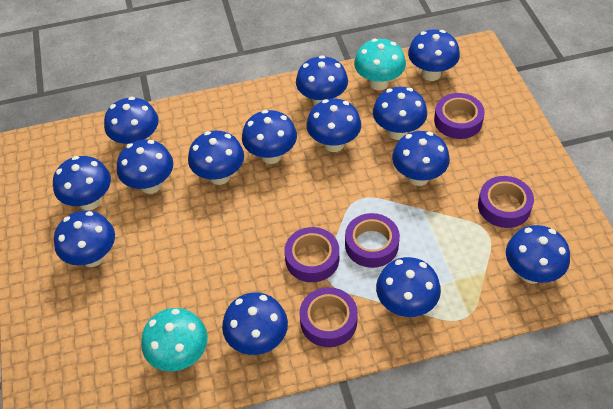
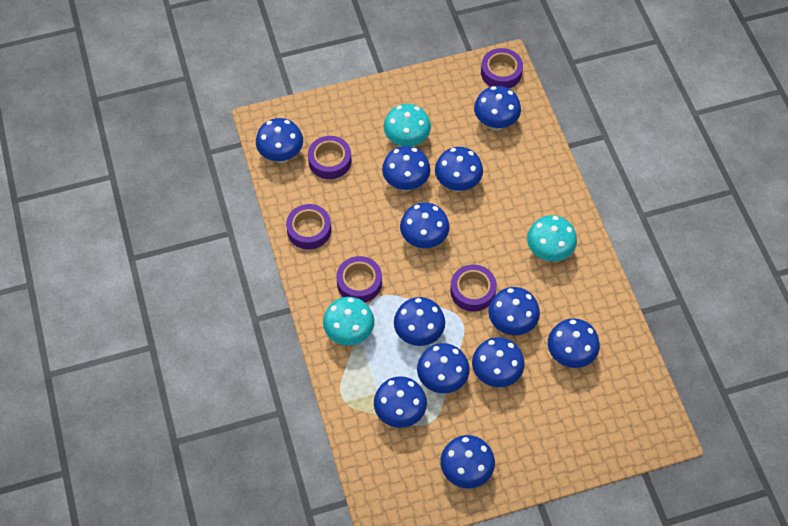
blue mushroom: 14 -> 12
turquoise mushroom: 2 -> 3

